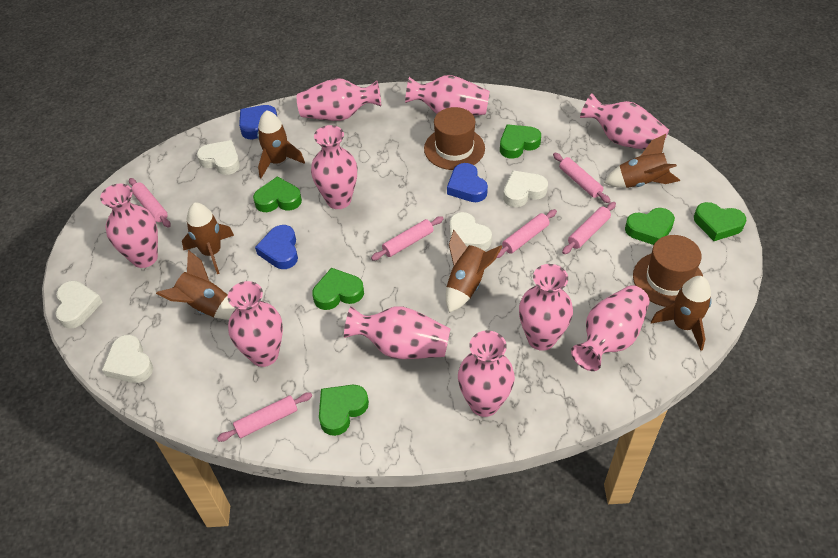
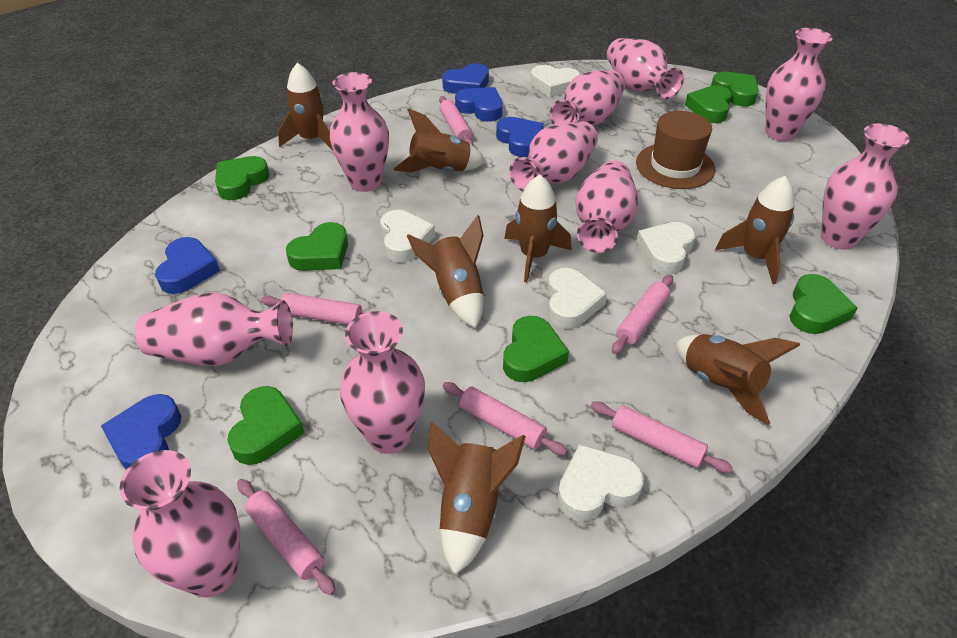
blue heart: 3 -> 5
brown hat: 2 -> 1
brown rocket: 6 -> 7
green heart: 6 -> 7

